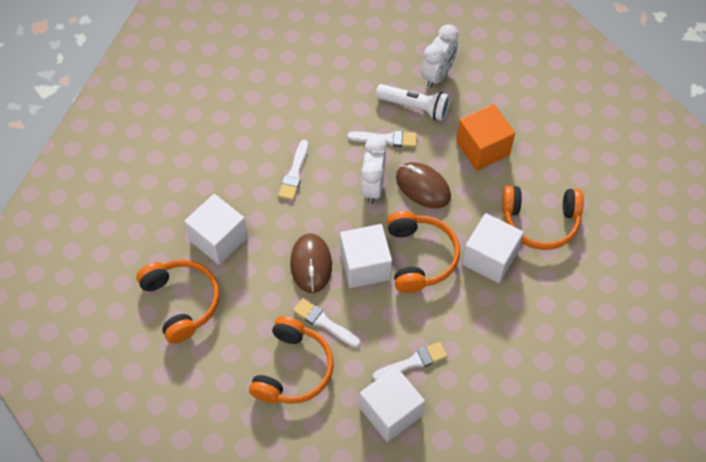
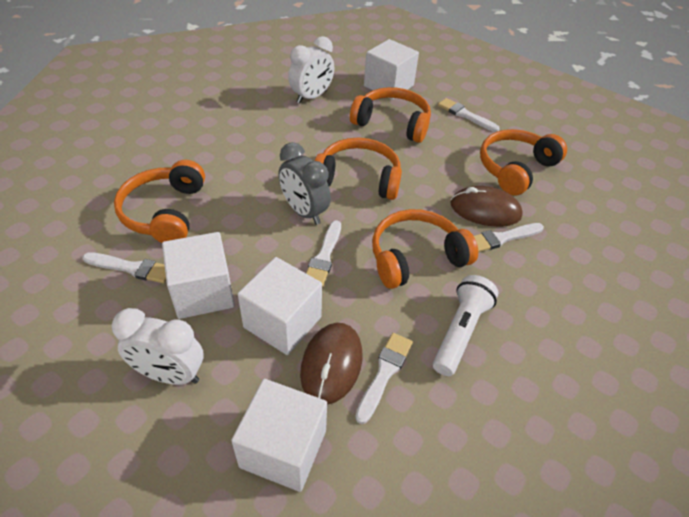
grey clock: 0 -> 1
orange cube: 1 -> 0
orange headphones: 4 -> 5
white brush: 4 -> 5

